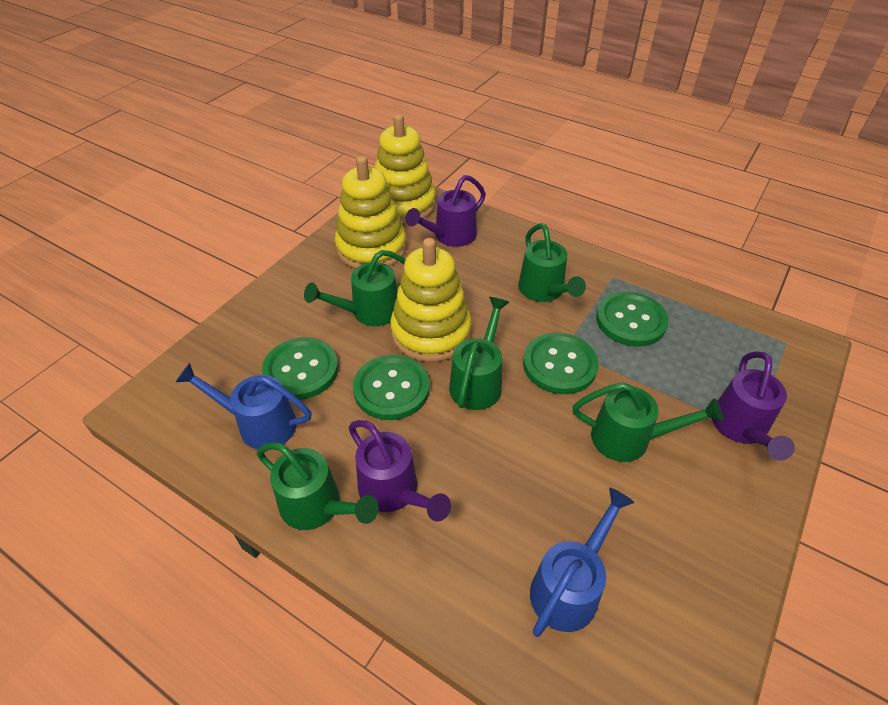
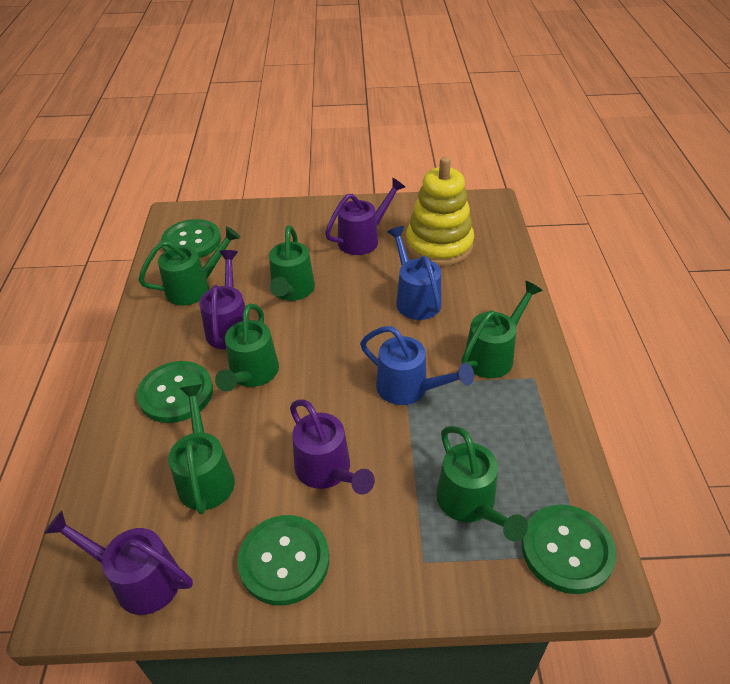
green watering can: 5 -> 6
purple watering can: 3 -> 4
yellow stacking toy: 3 -> 1

